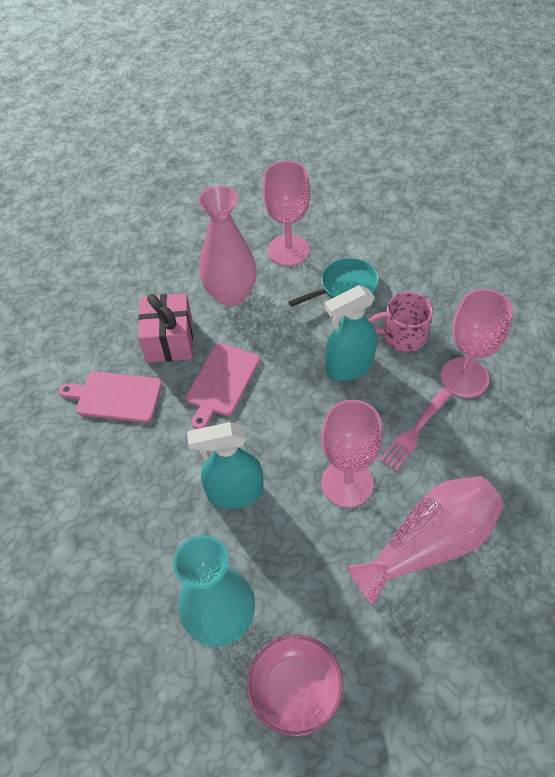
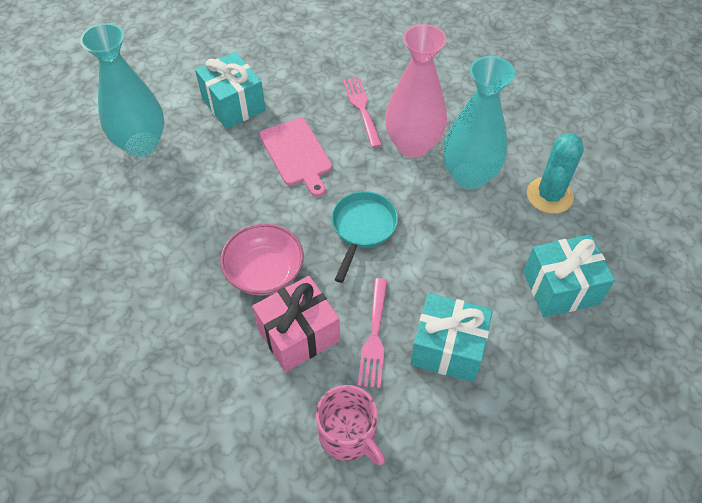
pink cutting board: 2 -> 1
pink fork: 1 -> 2
pink goblet: 3 -> 0
pink vase: 2 -> 1
turquoise cactus: 0 -> 1
turquoise gift: 0 -> 3
turquoise spray bottle: 2 -> 0
turquoise vase: 1 -> 2

